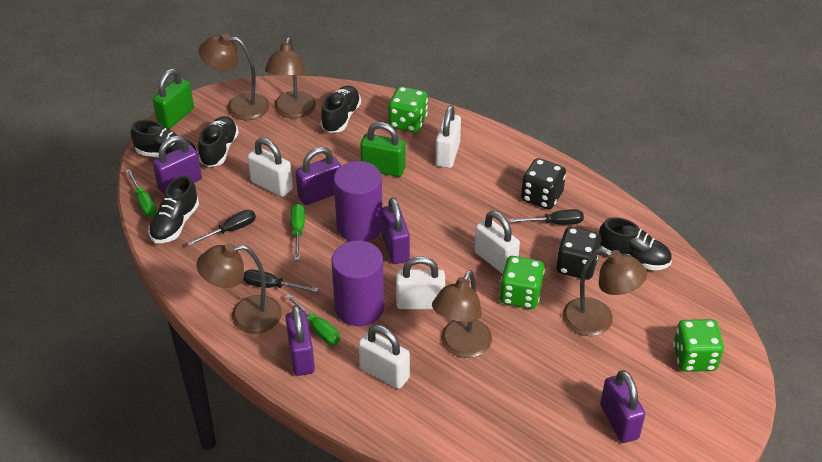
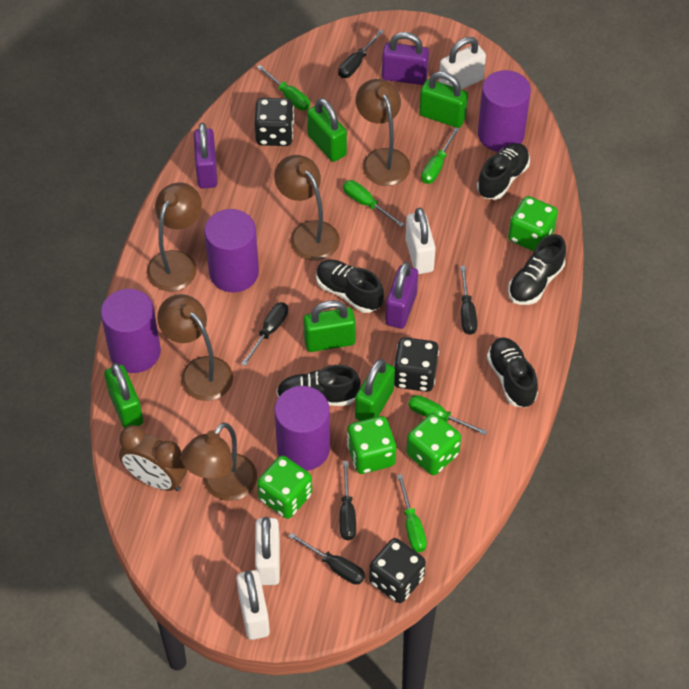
black dice: 2 -> 3
black screwdriver: 3 -> 5
brown clock: 0 -> 1
green dice: 3 -> 4
green padlock: 2 -> 5
green screwdriver: 3 -> 5
purple cylinder: 2 -> 4
purple padlock: 5 -> 3
white padlock: 5 -> 4

